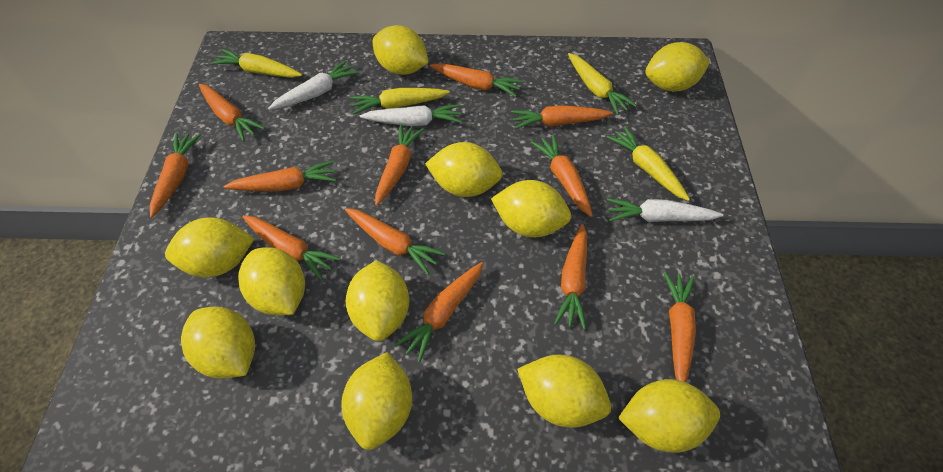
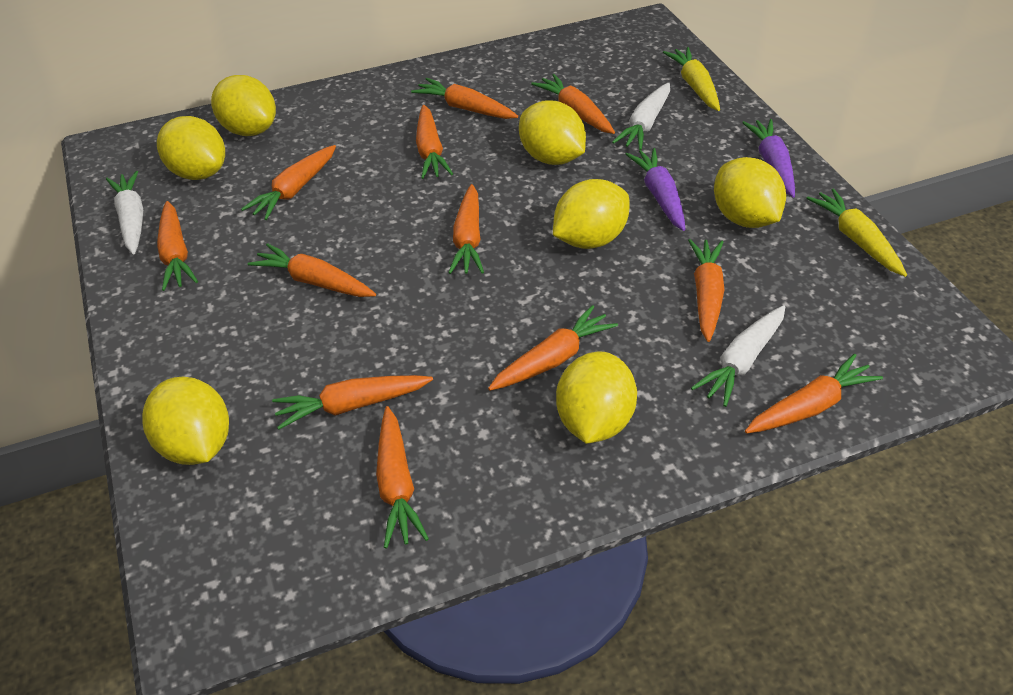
purple carrot: 0 -> 2
yellow carrot: 4 -> 2
yellow lemon: 11 -> 7

